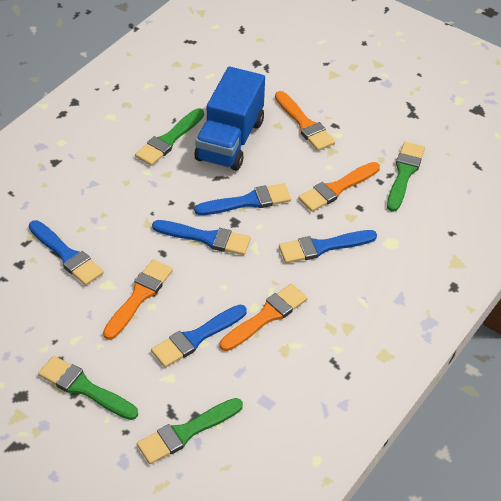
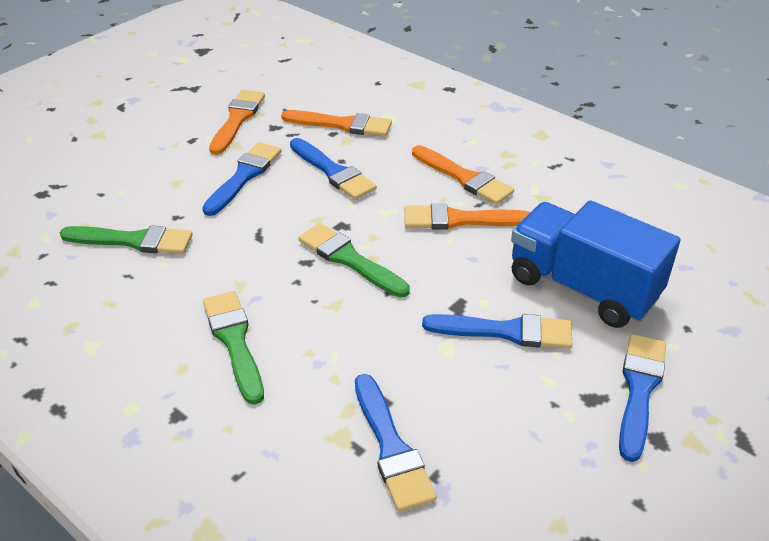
green brush: 4 -> 3

